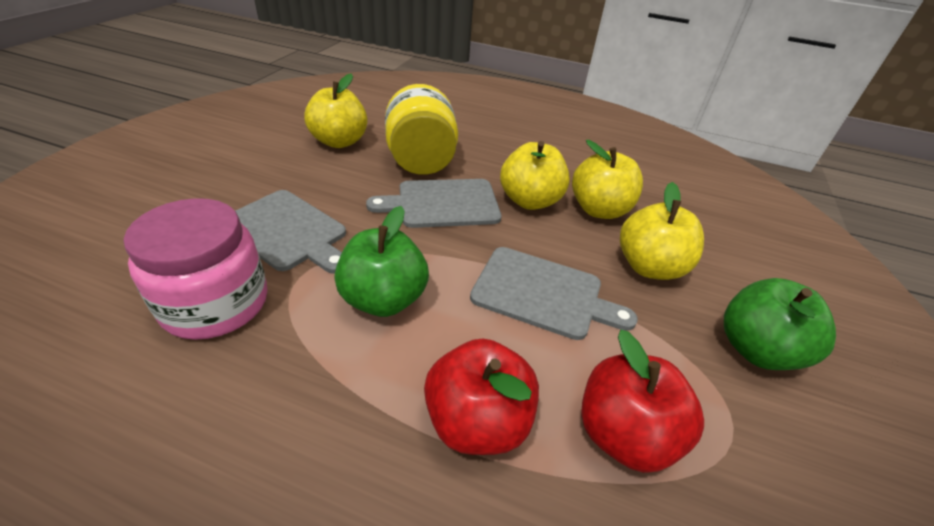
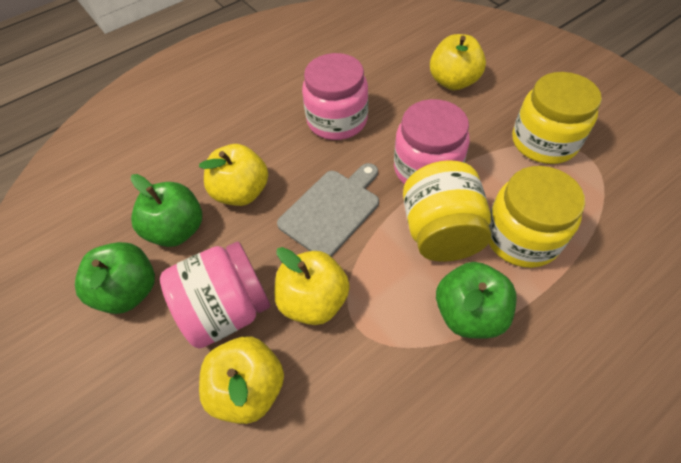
green apple: 2 -> 3
grey cutting board: 3 -> 1
pink jar: 1 -> 3
red apple: 2 -> 0
yellow jar: 1 -> 3

